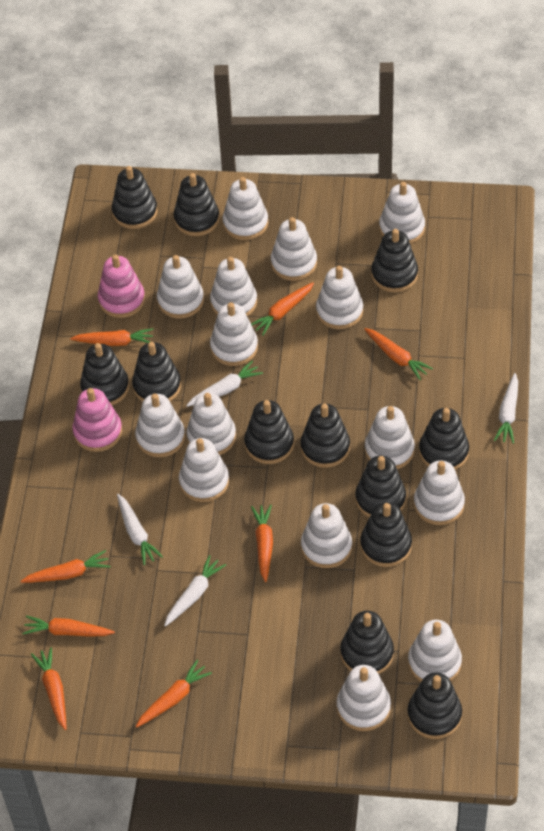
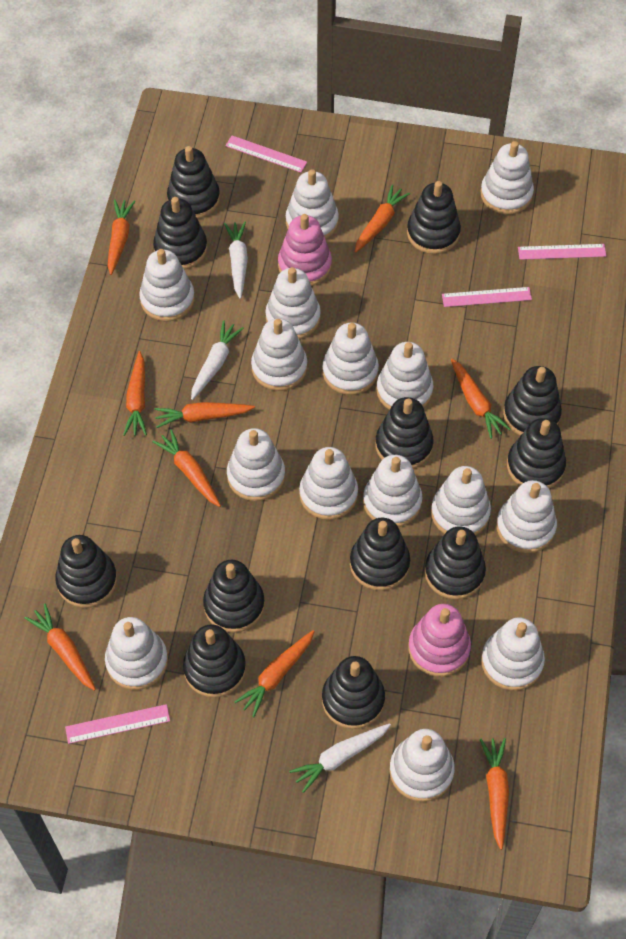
orange carrot: 8 -> 9
pink ruler: 0 -> 4
white carrot: 4 -> 3

